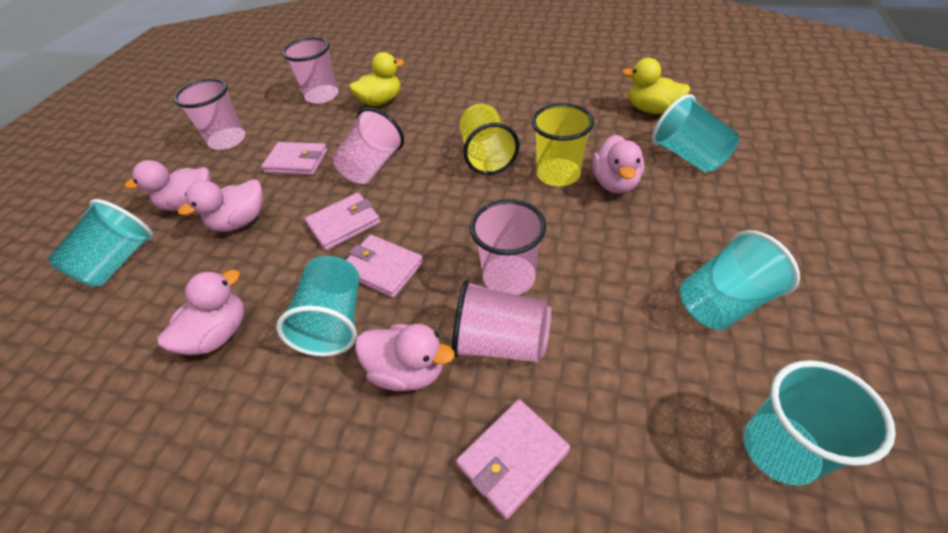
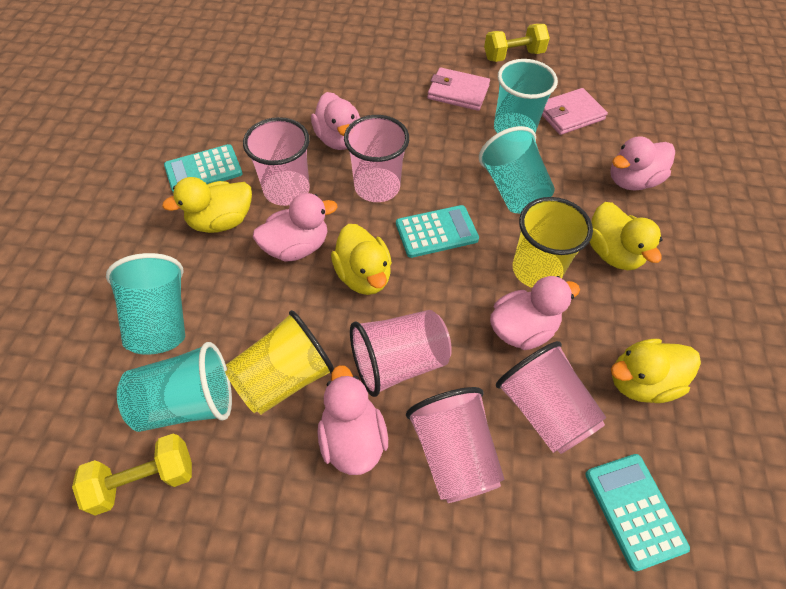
pink wallet: 4 -> 2
turquoise calculator: 0 -> 3
turquoise cup: 5 -> 4
yellow duck: 2 -> 4
yellow dumbbell: 0 -> 2

